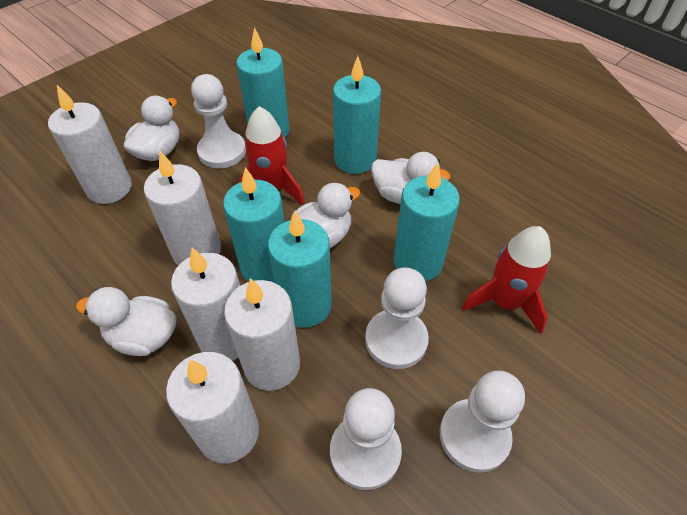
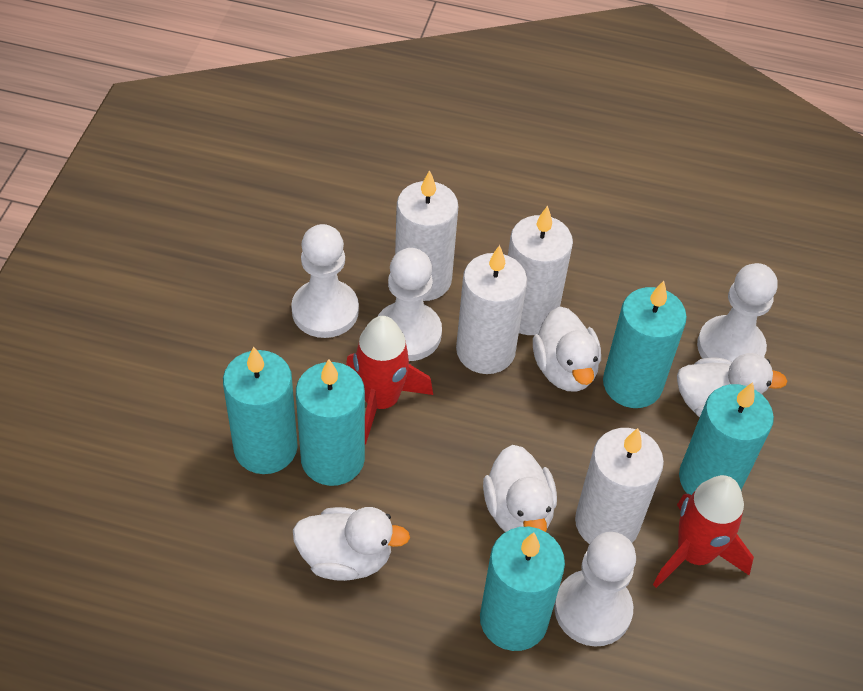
white candle: 5 -> 4

